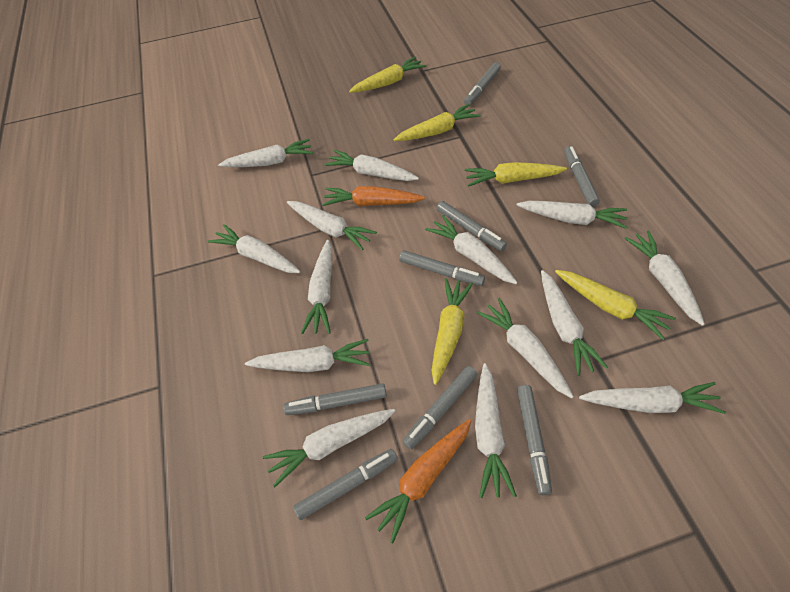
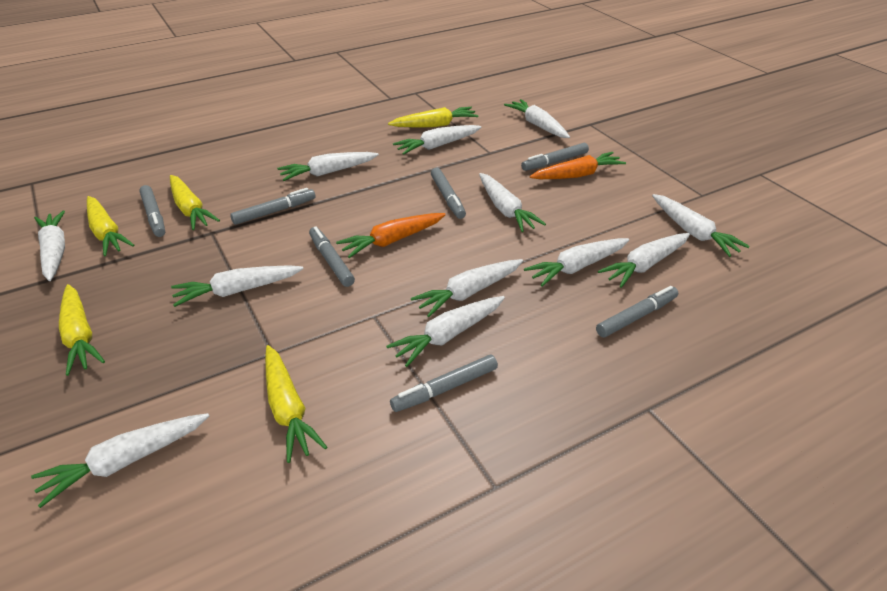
grey marker: 8 -> 7
white carrot: 14 -> 12

